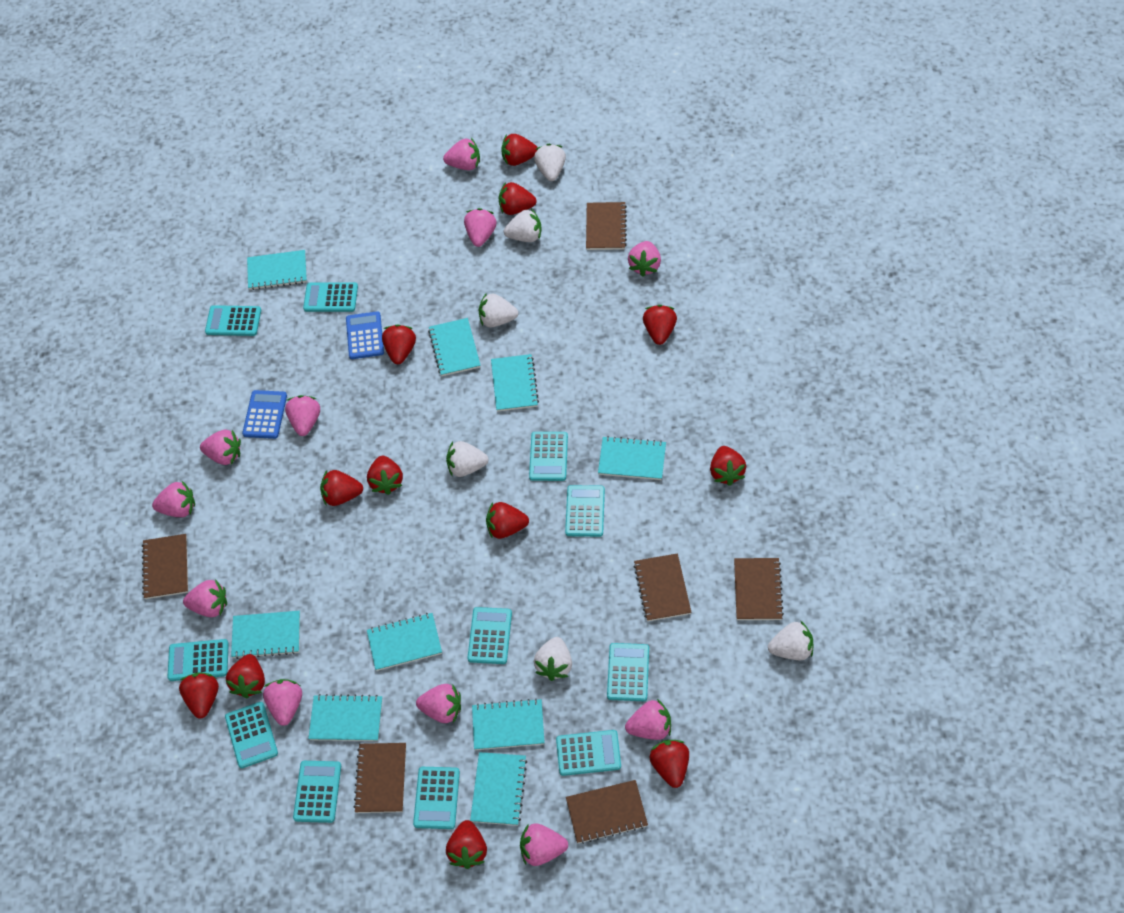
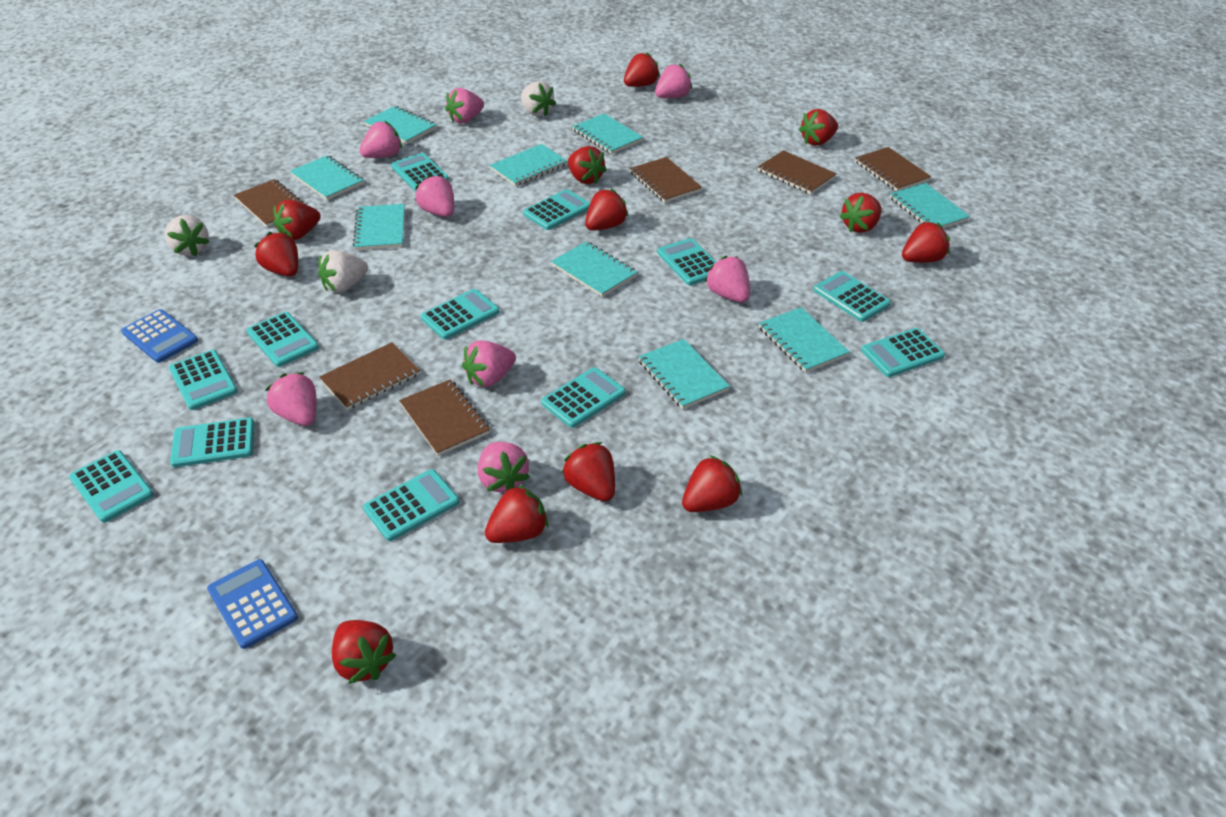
pink strawberry: 11 -> 8
turquoise calculator: 11 -> 12
white strawberry: 6 -> 3

